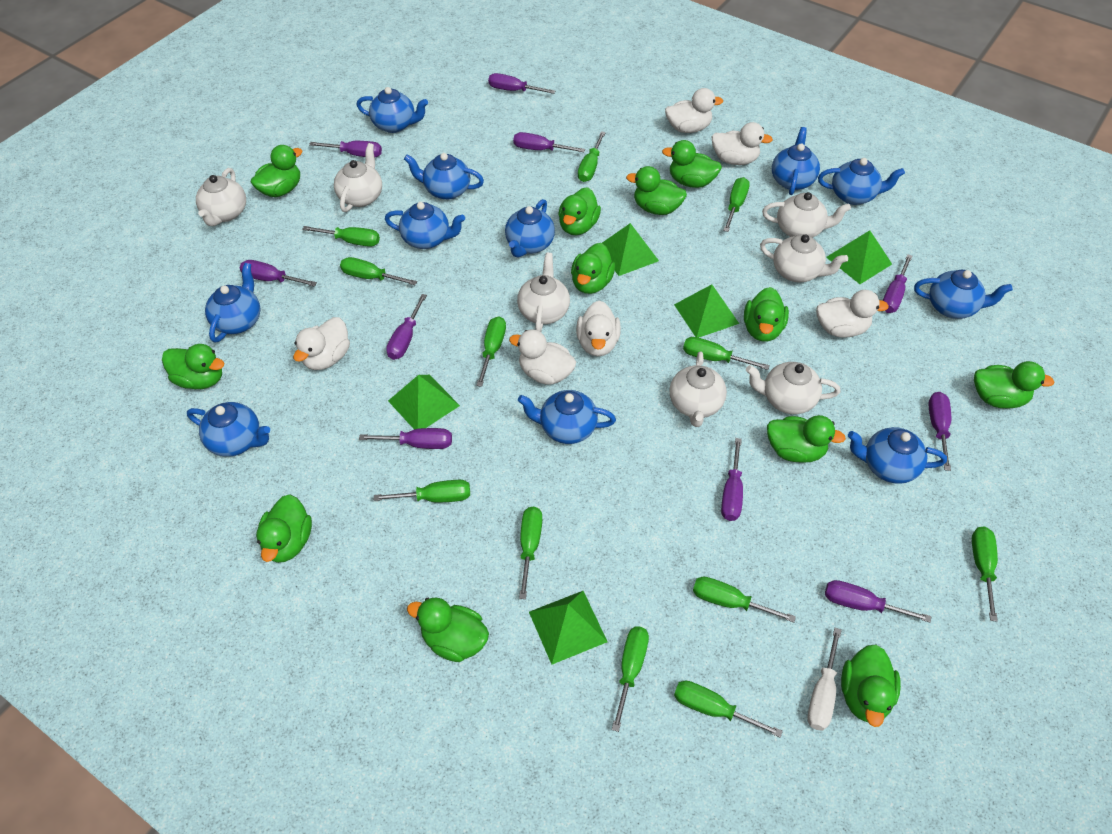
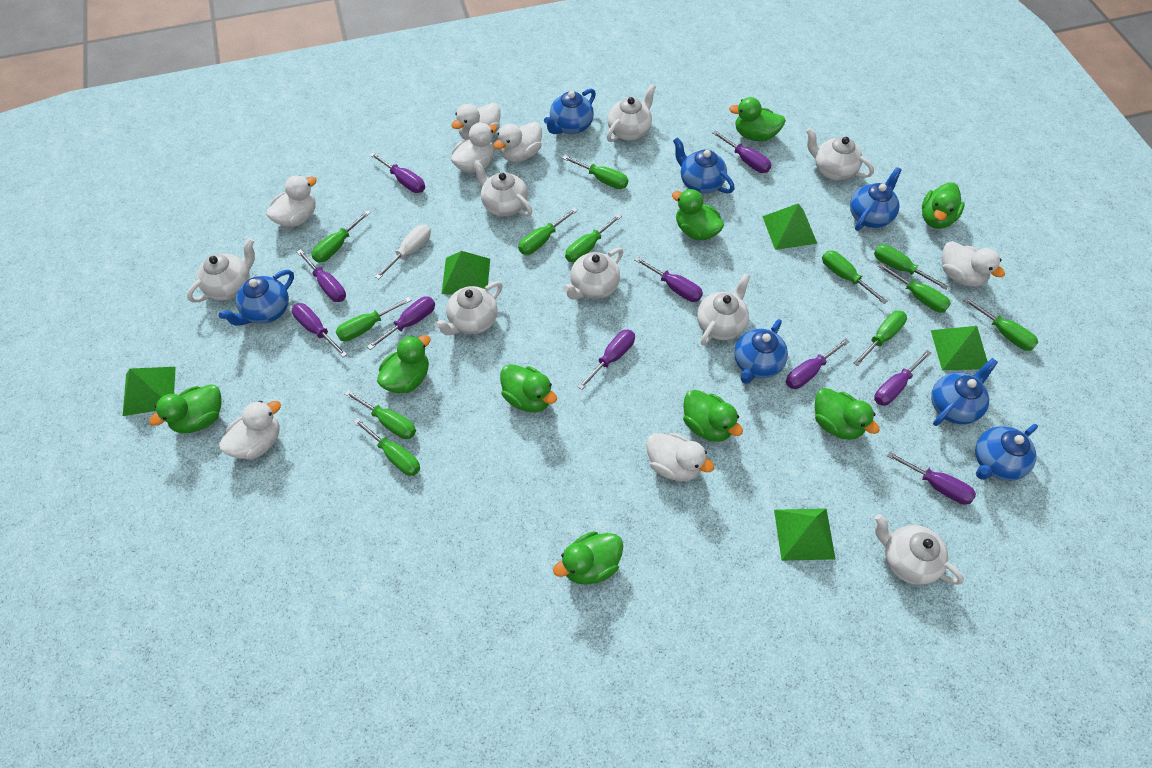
blue teapot: 11 -> 7
green duck: 12 -> 9
white duck: 6 -> 7
white teapot: 7 -> 8

